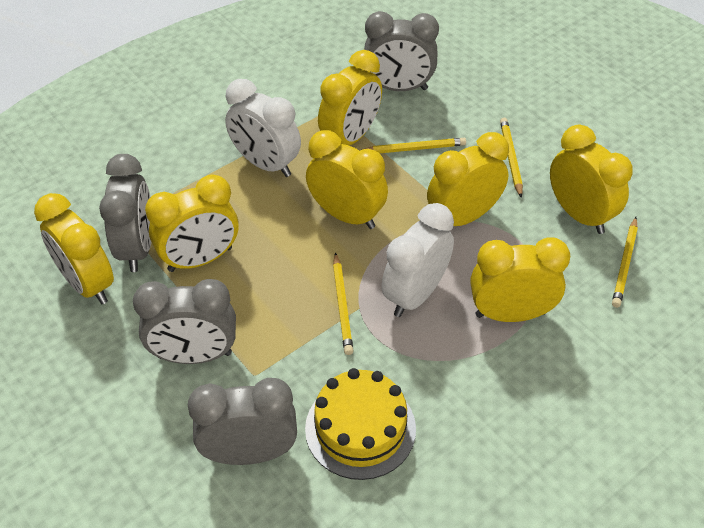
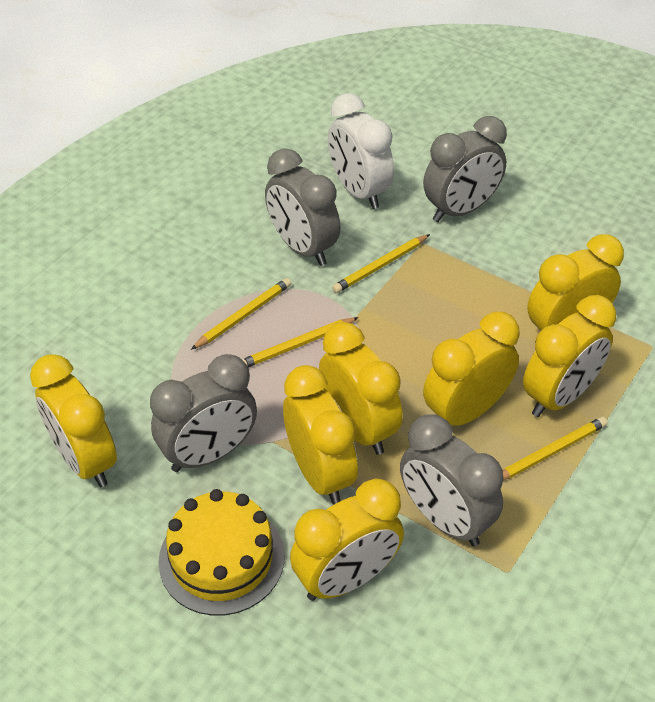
white clock: 2 -> 1

